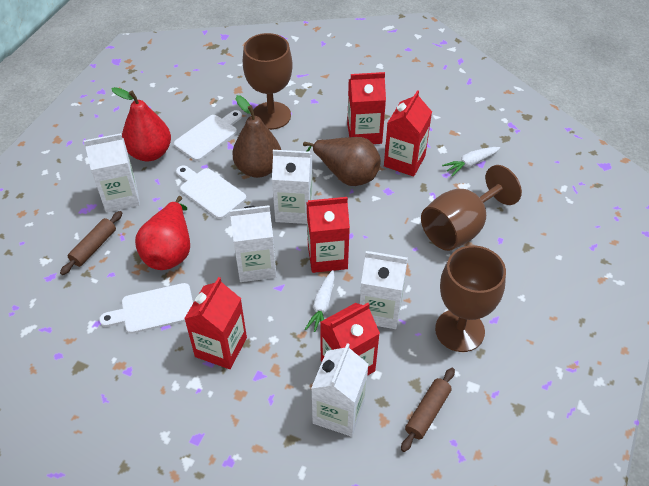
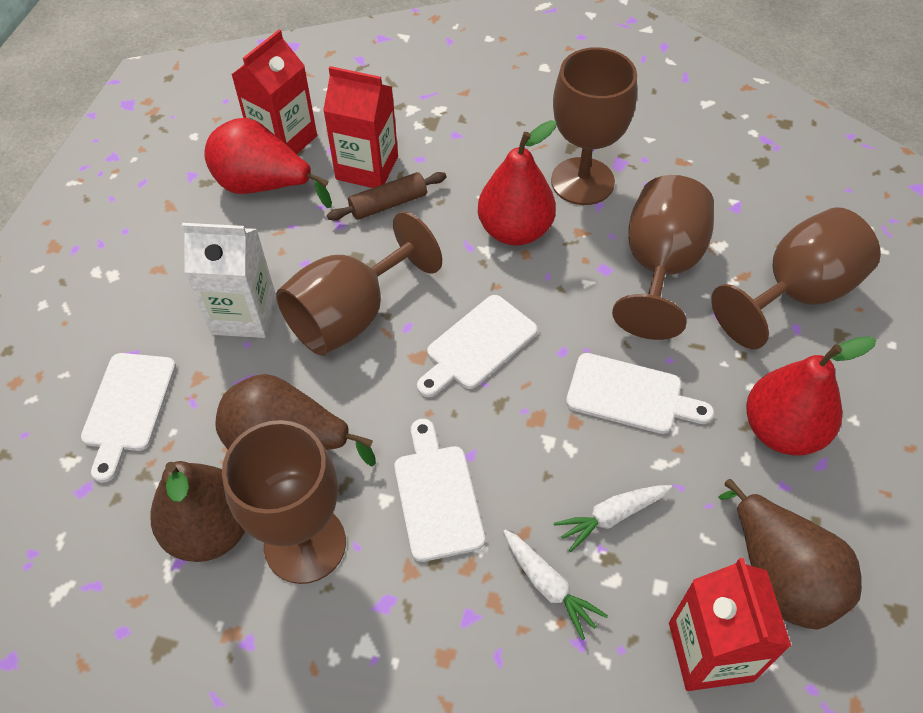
brown goblet: 3 -> 5
brown pear: 2 -> 3
brown rolling pin: 2 -> 1
red carton: 5 -> 3
red pear: 2 -> 3
white carton: 5 -> 1
white cutting board: 3 -> 4

